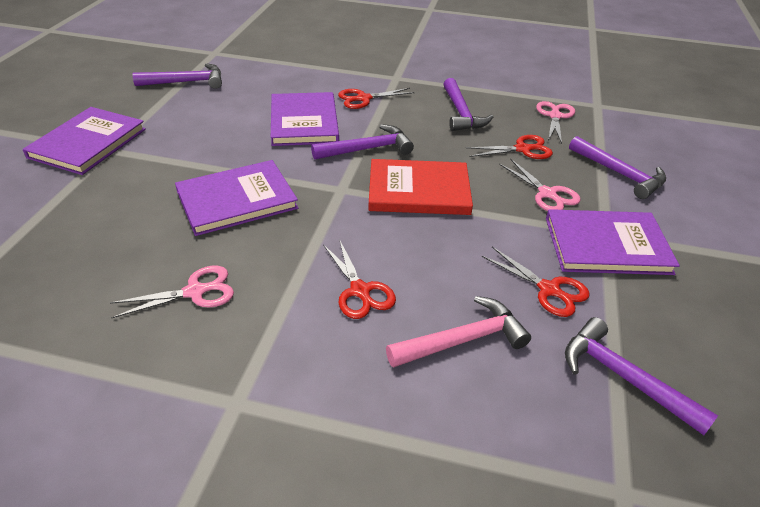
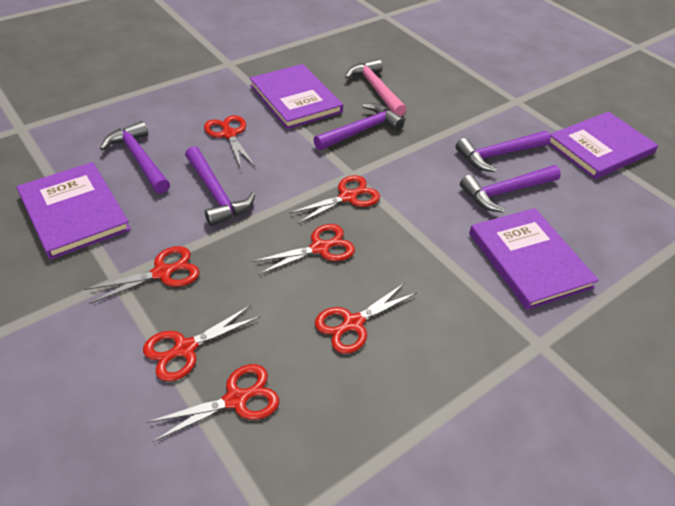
pink scissors: 3 -> 0
red book: 1 -> 0
red scissors: 4 -> 7

